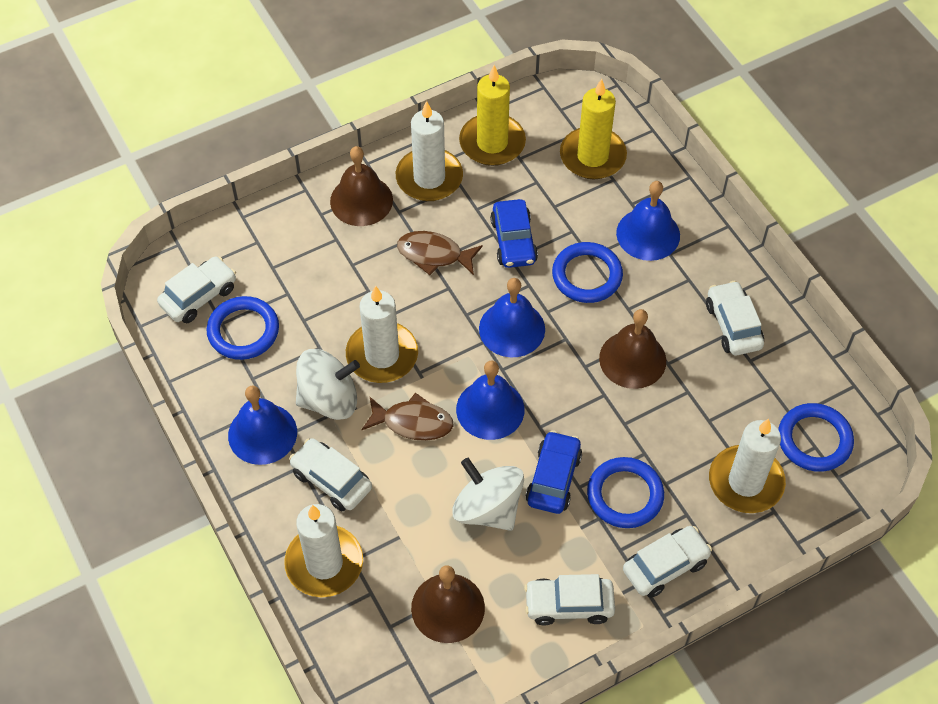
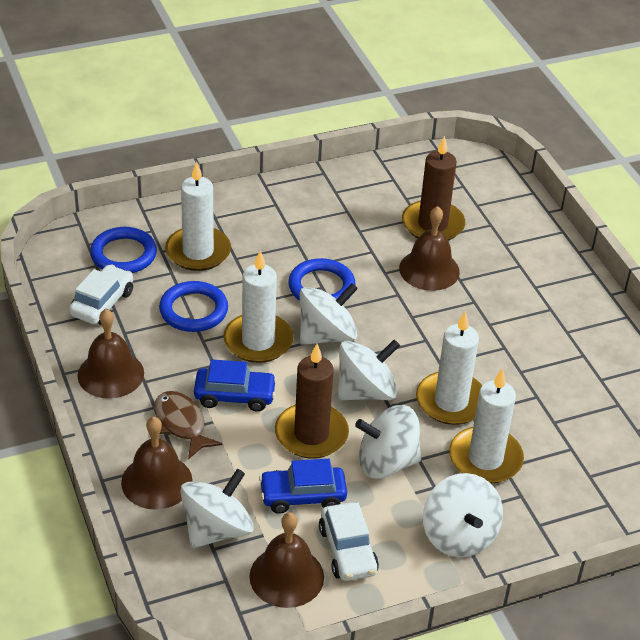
blue bell: 4 -> 0
blue ring: 4 -> 3
brown bell: 3 -> 4
brown candle: 0 -> 2
brown fish: 2 -> 1
white car: 5 -> 2
white spinning top: 2 -> 5
yellow candle: 2 -> 0

